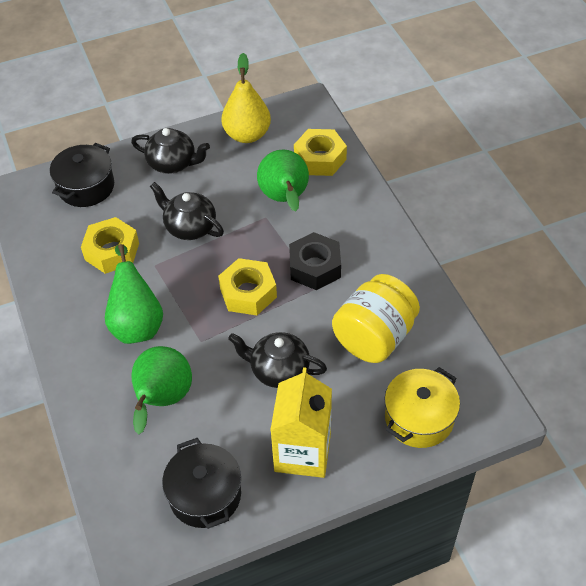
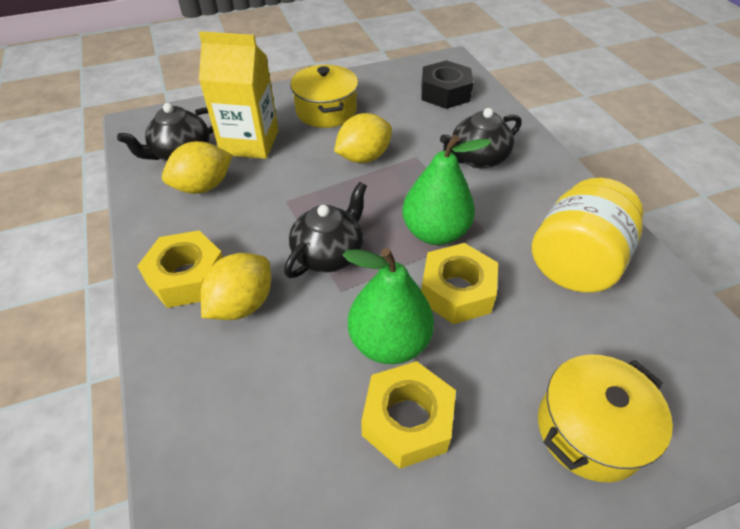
black pot: 2 -> 0
green pear: 3 -> 2
yellow lemon: 0 -> 3
yellow pear: 1 -> 0
yellow pot: 1 -> 2

